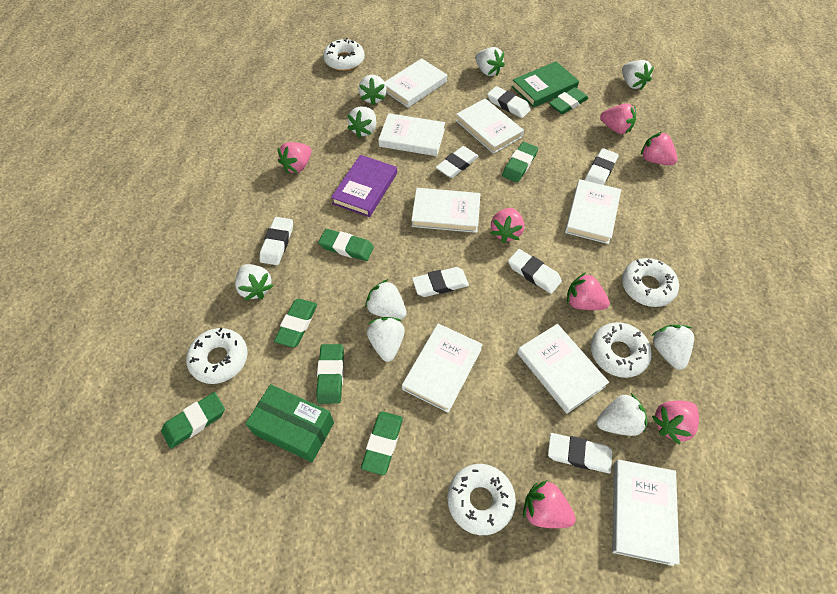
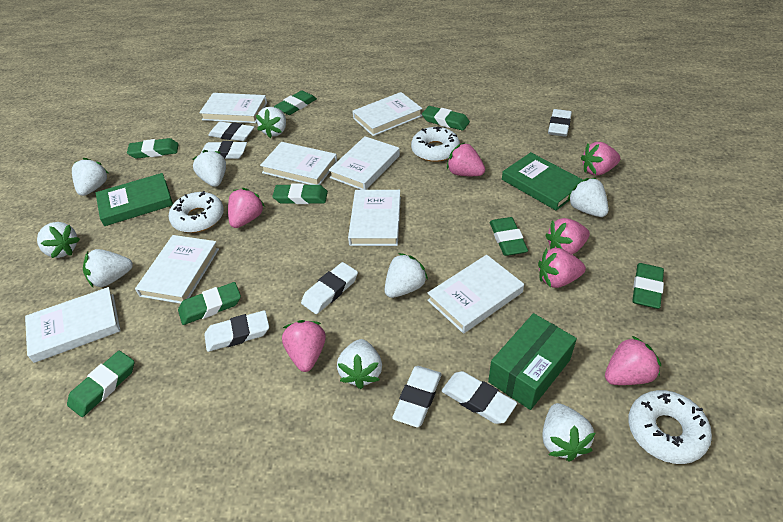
green book: 1 -> 2
green eraser: 7 -> 8
purple book: 1 -> 0
white donut: 5 -> 3

